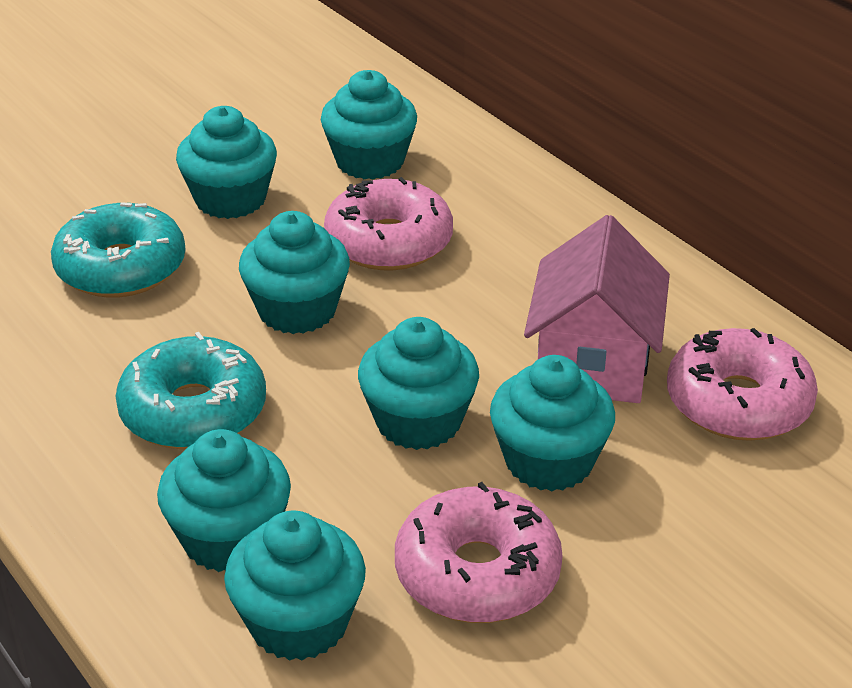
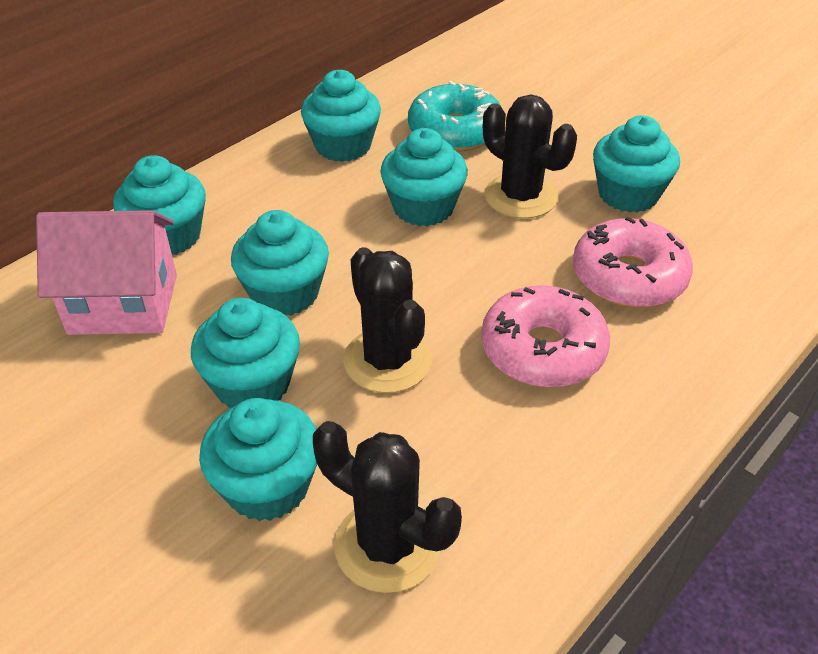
black cactus: 0 -> 3
pink donut: 3 -> 2
turquoise donut: 2 -> 1

